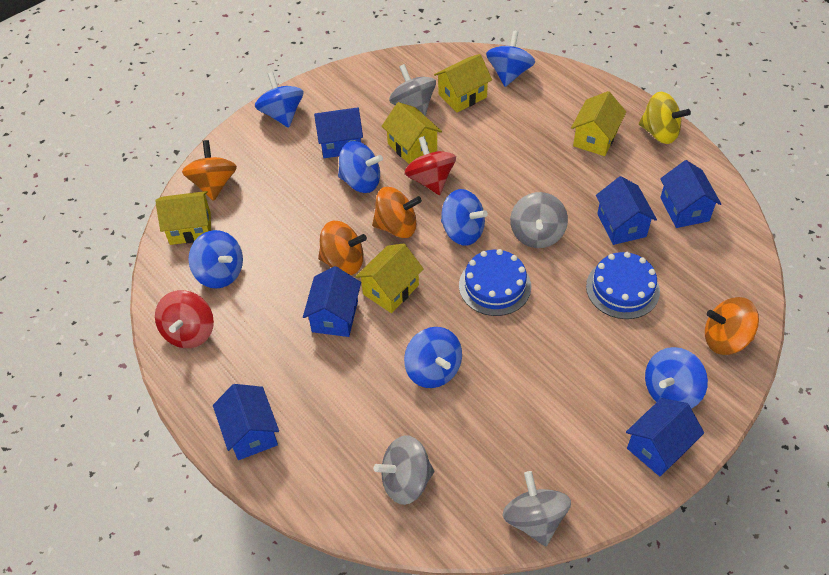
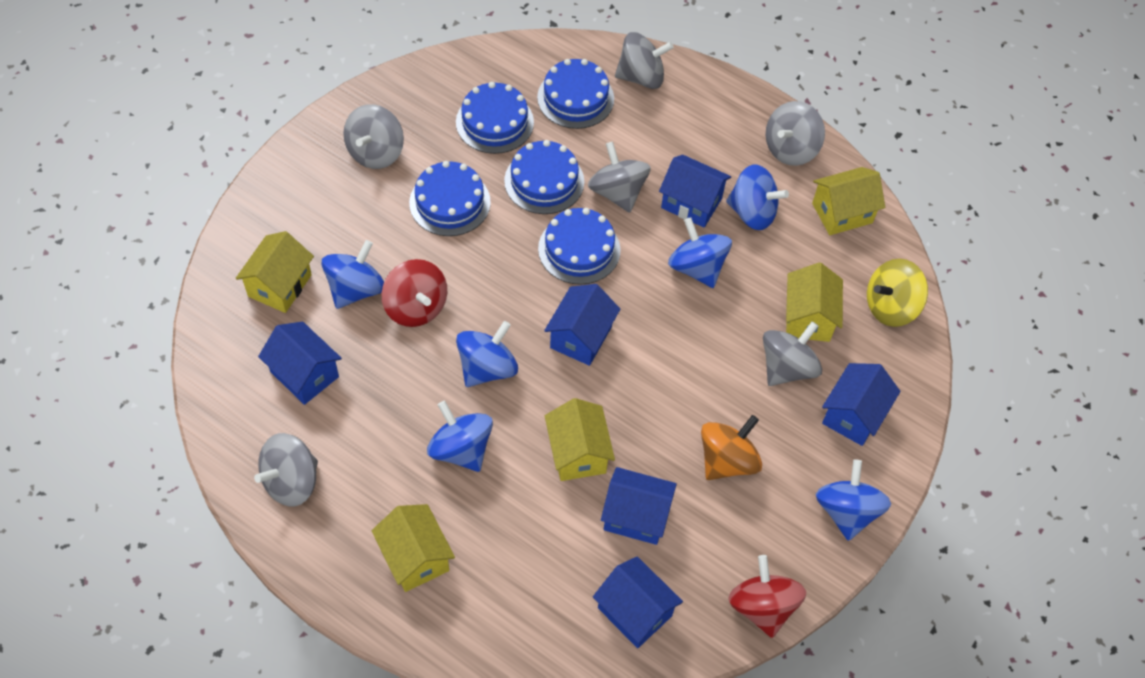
blue cake: 2 -> 5
blue spinning top: 7 -> 6
grey spinning top: 4 -> 6
orange spinning top: 4 -> 1

